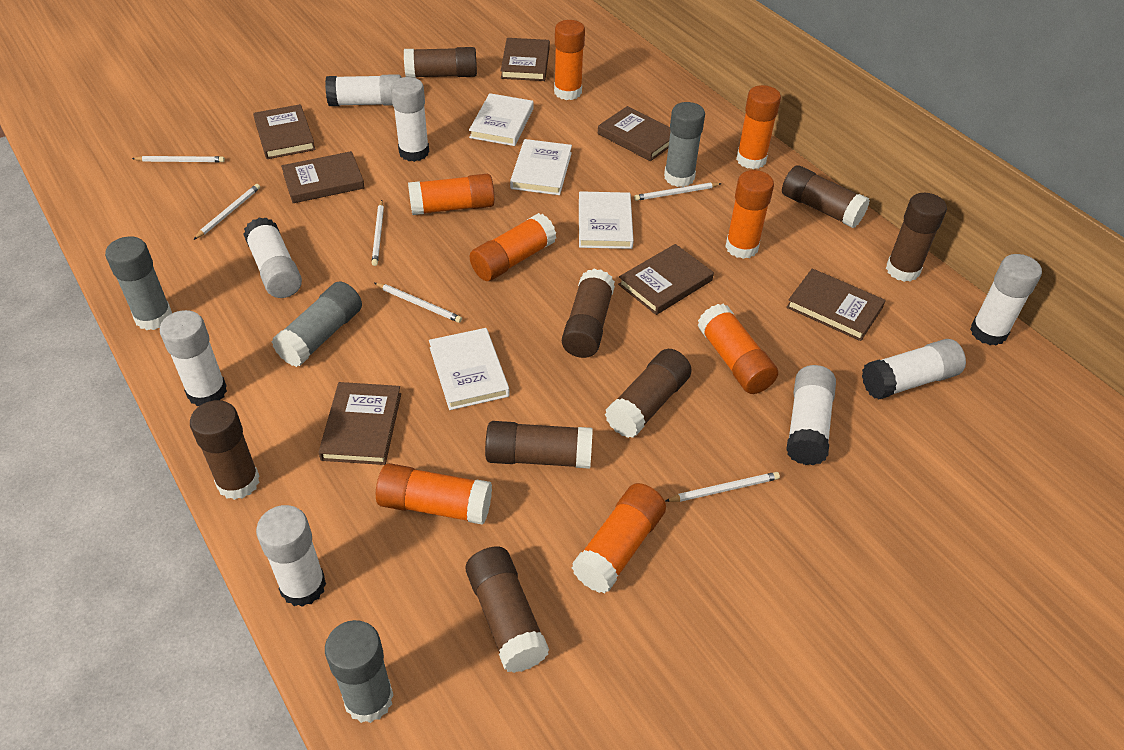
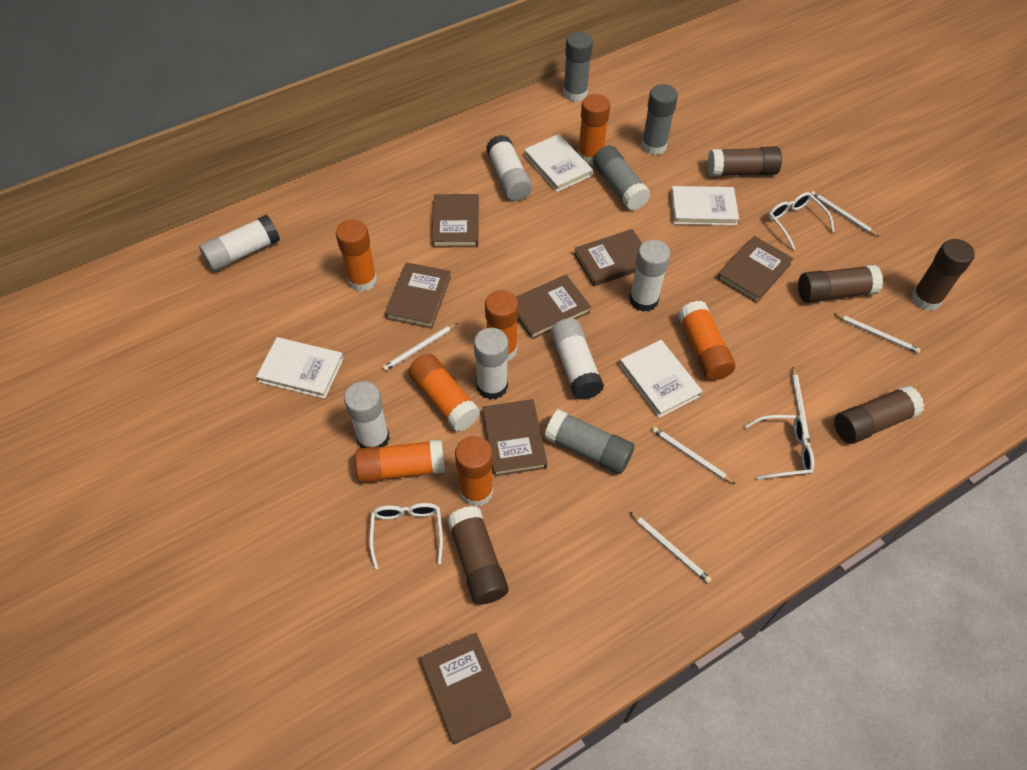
brown glue stick: 8 -> 5
orange glue stick: 8 -> 7
white glasses: 0 -> 3
white glue stick: 8 -> 6

